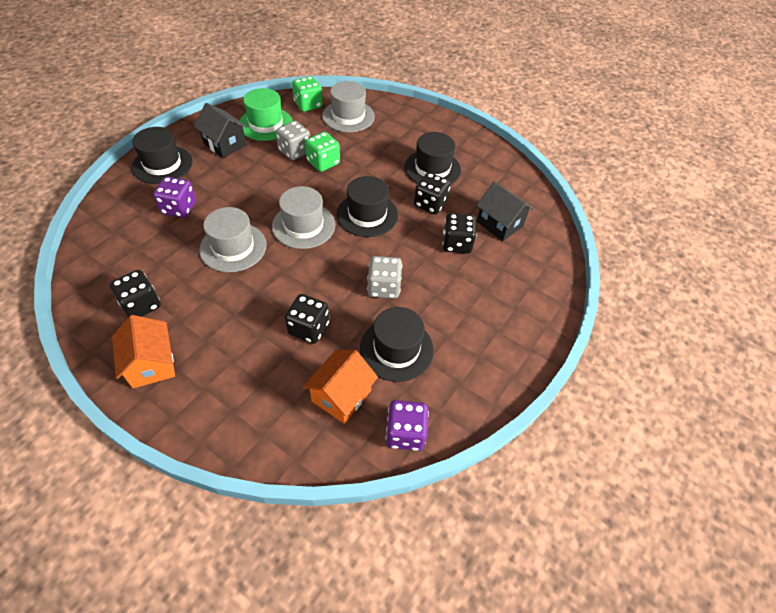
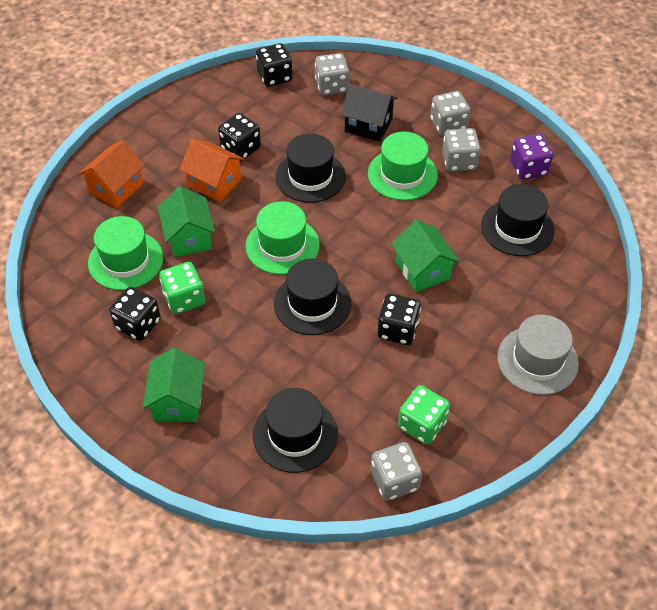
black house: 2 -> 1
green hat: 1 -> 3
green house: 0 -> 3
grey dice: 2 -> 4
grey hat: 3 -> 1
purple dice: 2 -> 1

